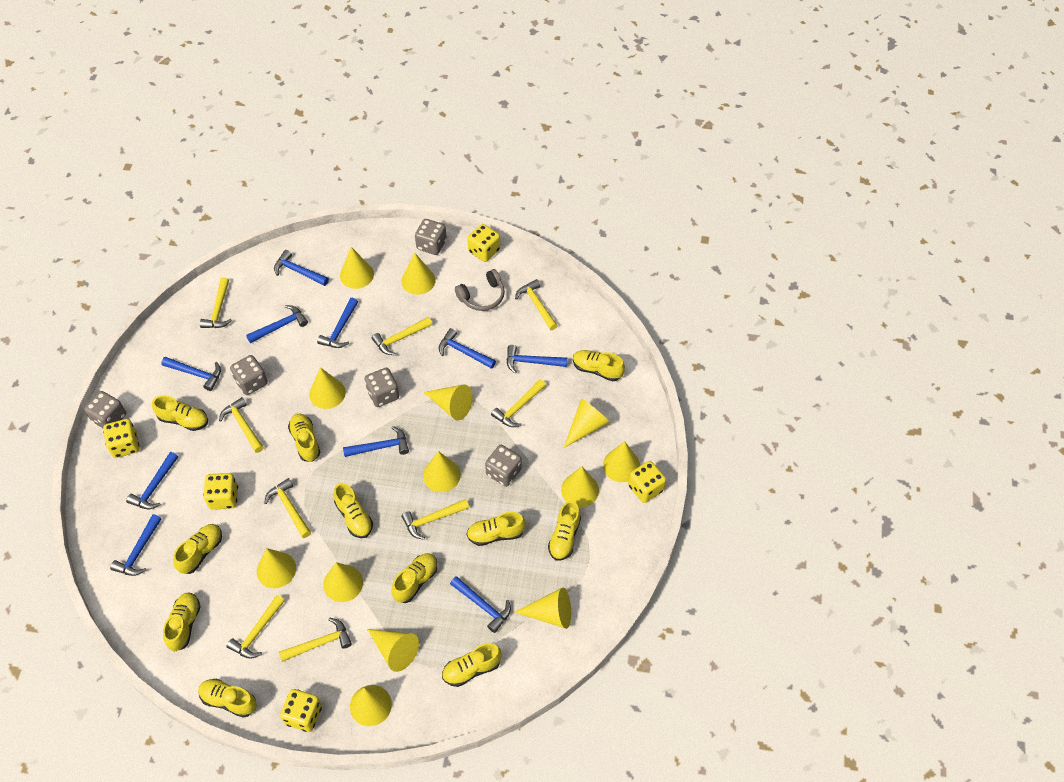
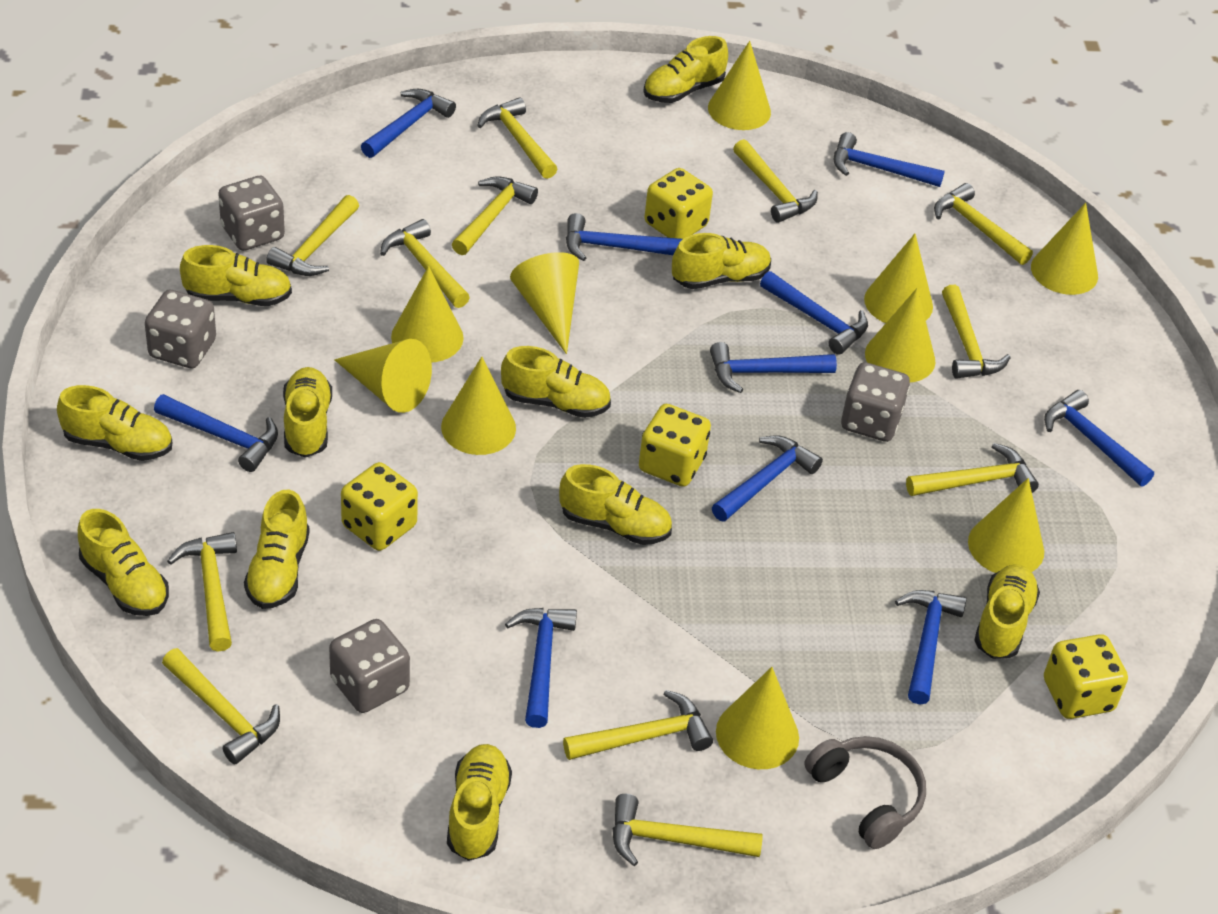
grey dice: 5 -> 4
yellow cone: 13 -> 10
yellow dice: 5 -> 4
yellow hammer: 9 -> 12

